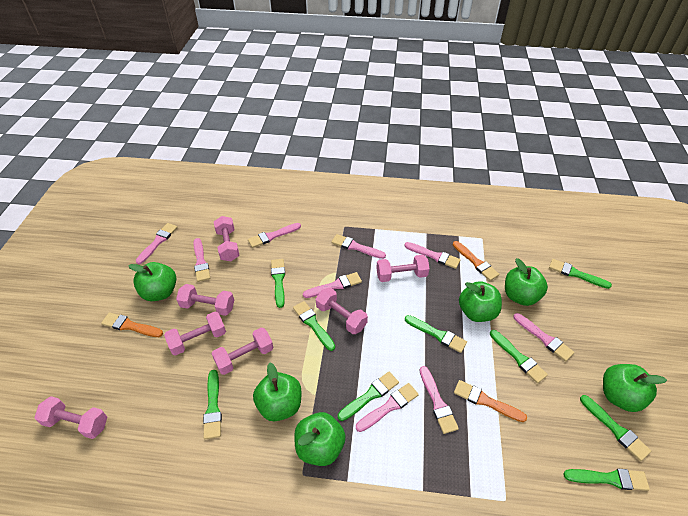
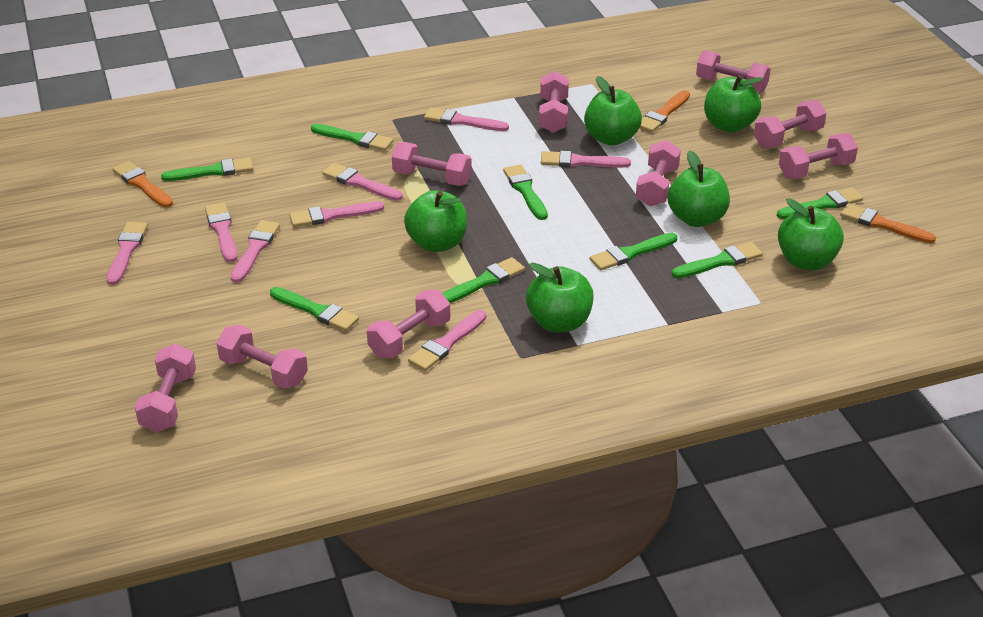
green brush: 9 -> 8
pink brush: 9 -> 8
pink dumbbell: 7 -> 9

